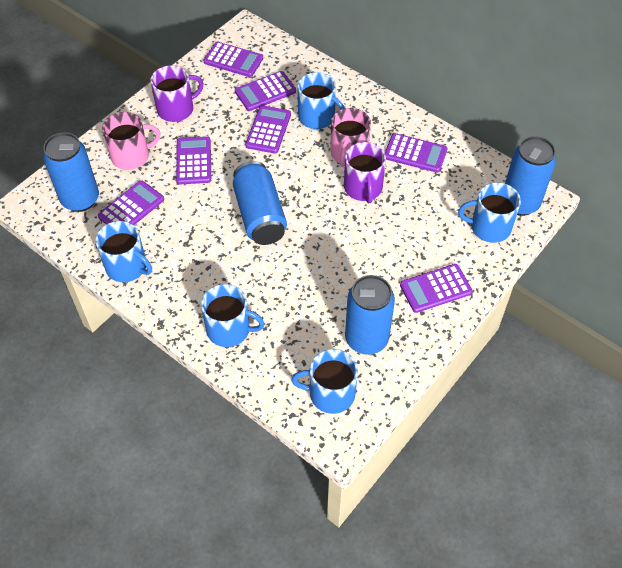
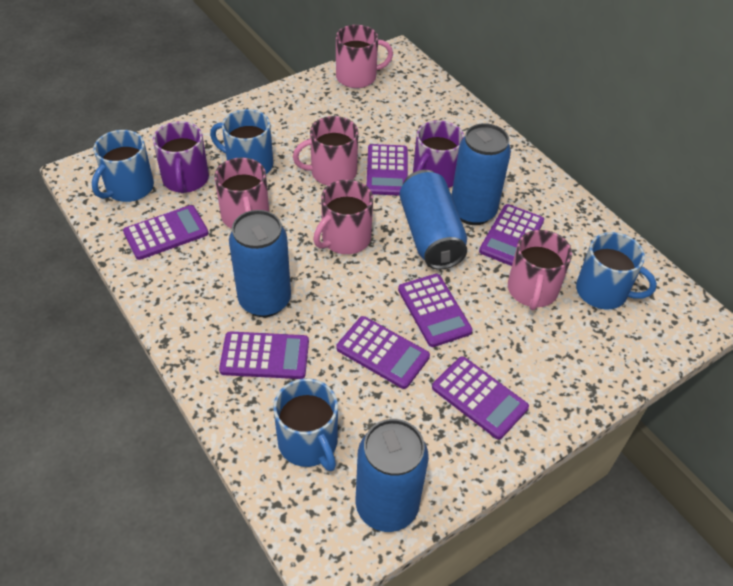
blue mug: 5 -> 4
pink mug: 2 -> 5

